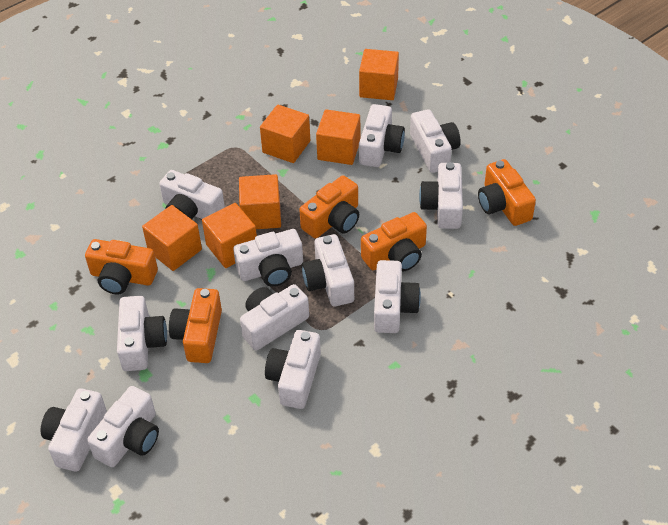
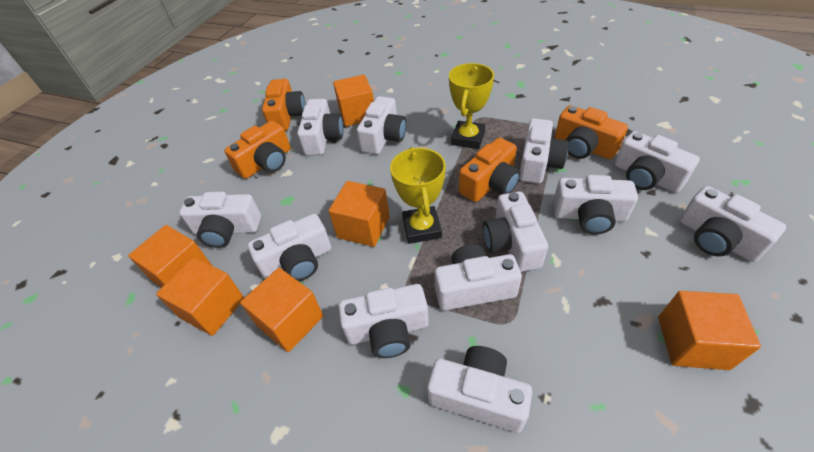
orange camera: 5 -> 4
yellow trophy: 0 -> 2

